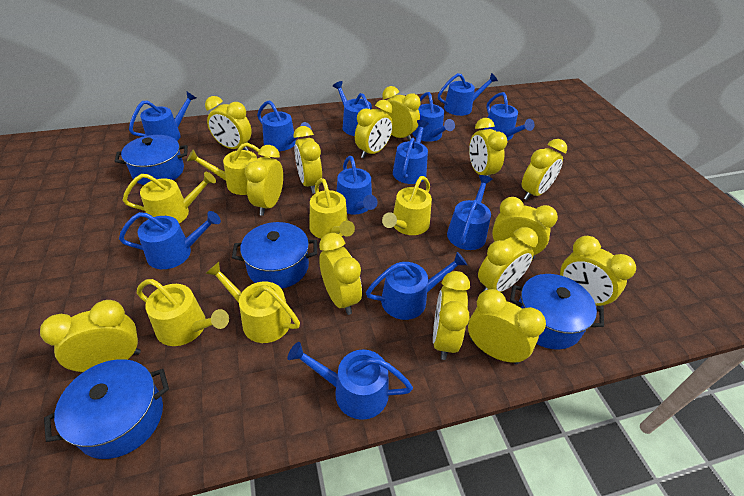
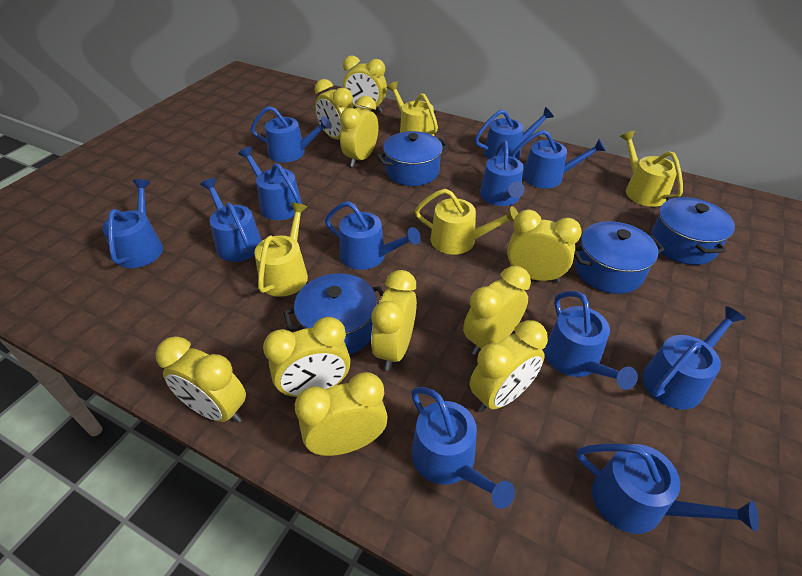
yellow clock: 14 -> 10
yellow watering can: 6 -> 4

